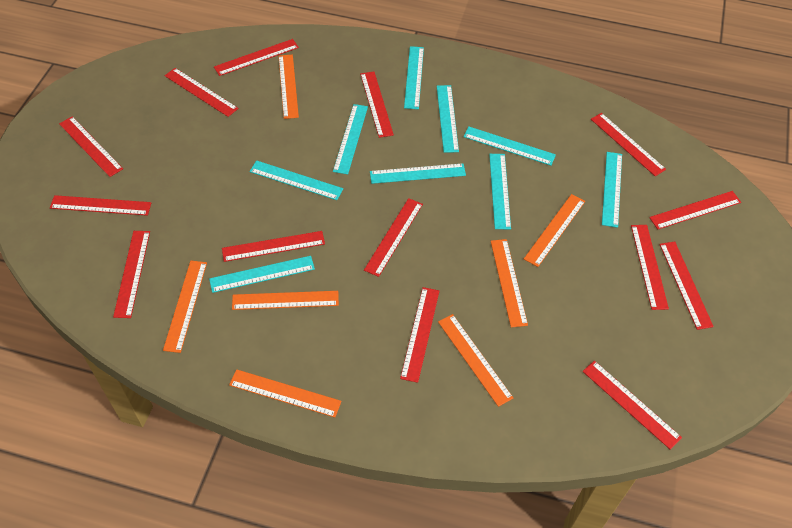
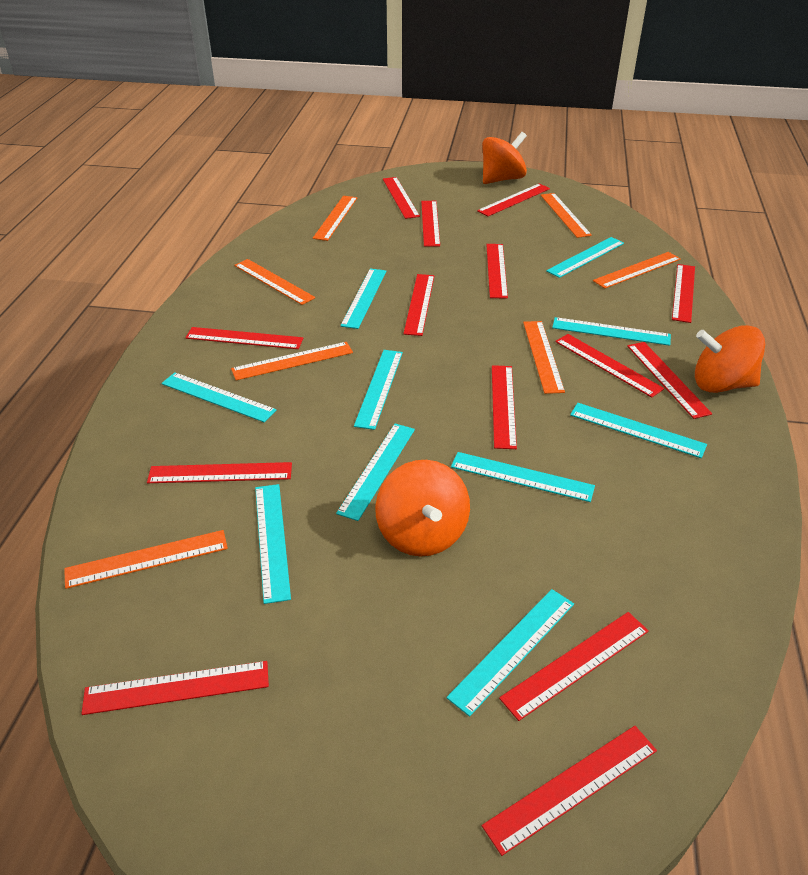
orange spinning top: 0 -> 3
turquoise ruler: 9 -> 10

